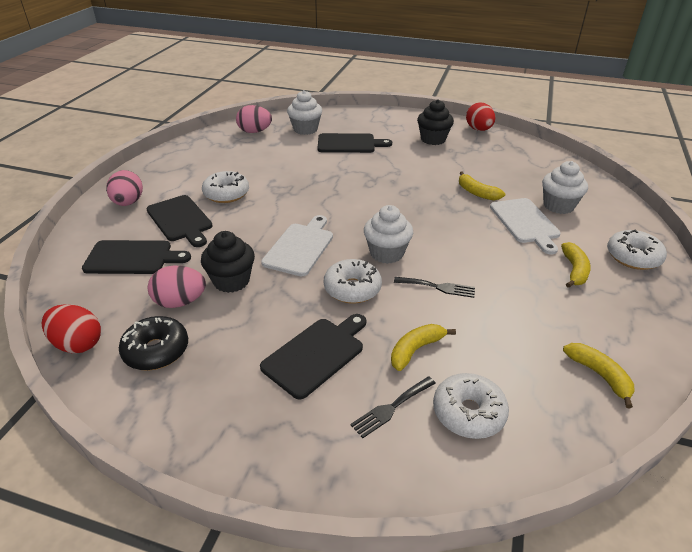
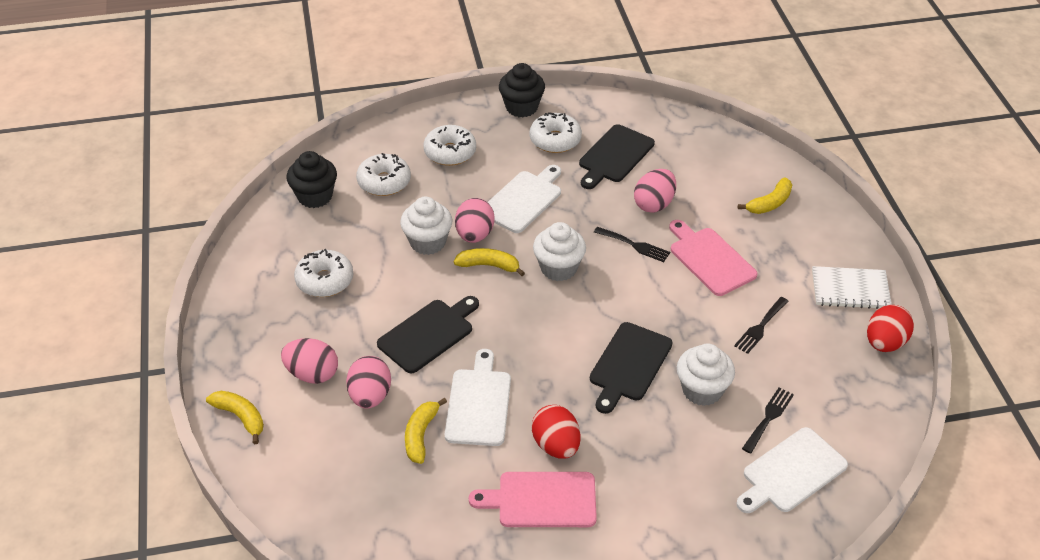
black cutting board: 4 -> 3
black donut: 1 -> 0
black fork: 2 -> 3
pink cutting board: 0 -> 2
pink egg: 3 -> 4
white cutting board: 2 -> 3
white notebook: 0 -> 1

